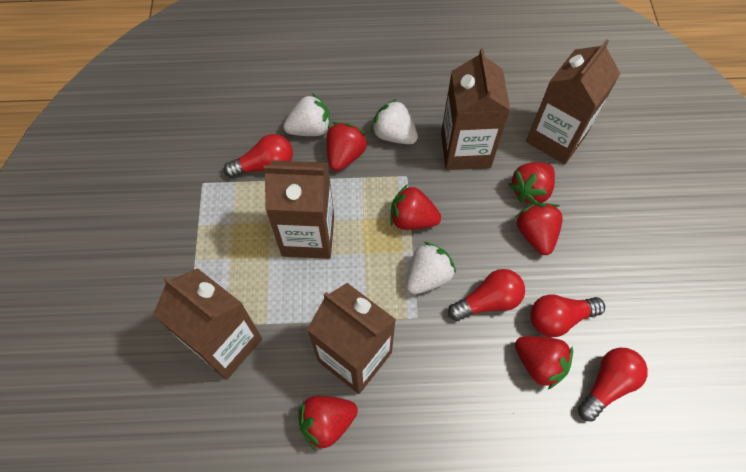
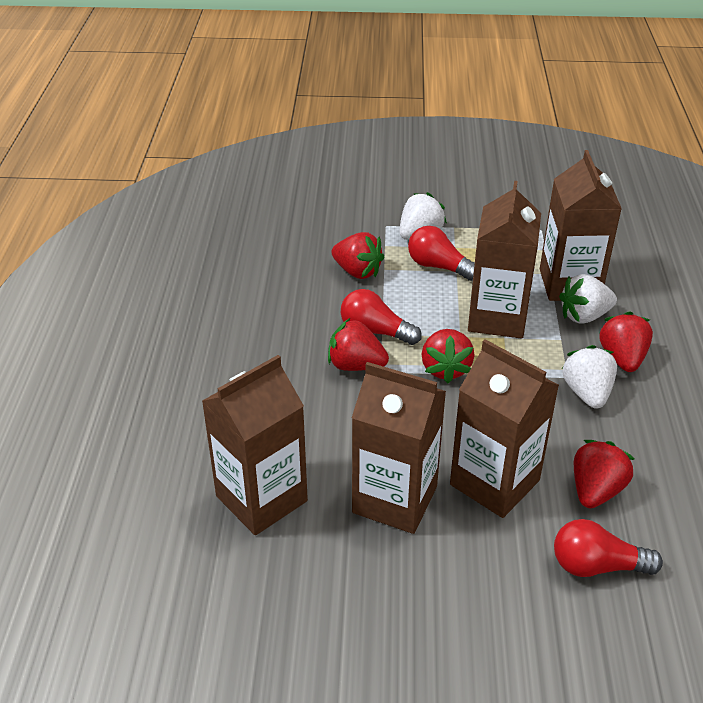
red light bulb: 4 -> 3
red strawberry: 6 -> 5

